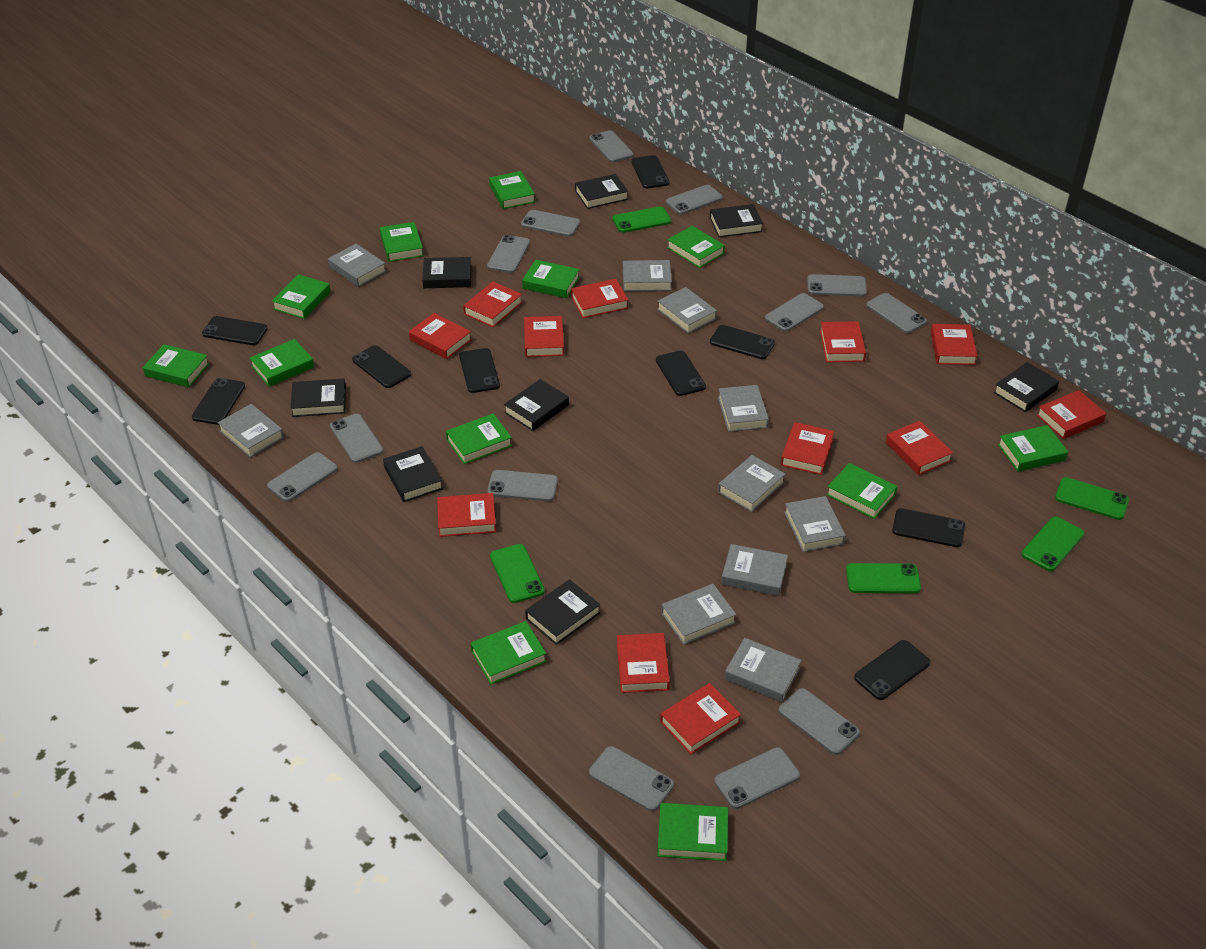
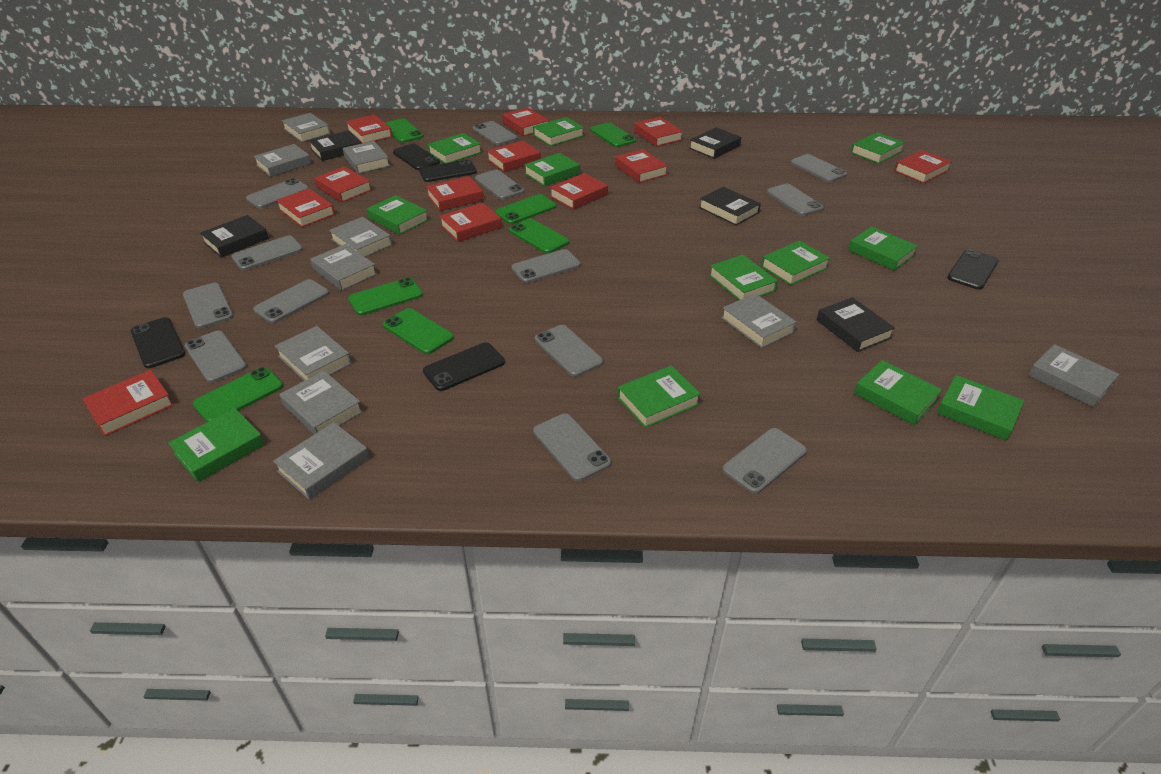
black book: 8 -> 5
black phone: 9 -> 5
green phone: 5 -> 7

